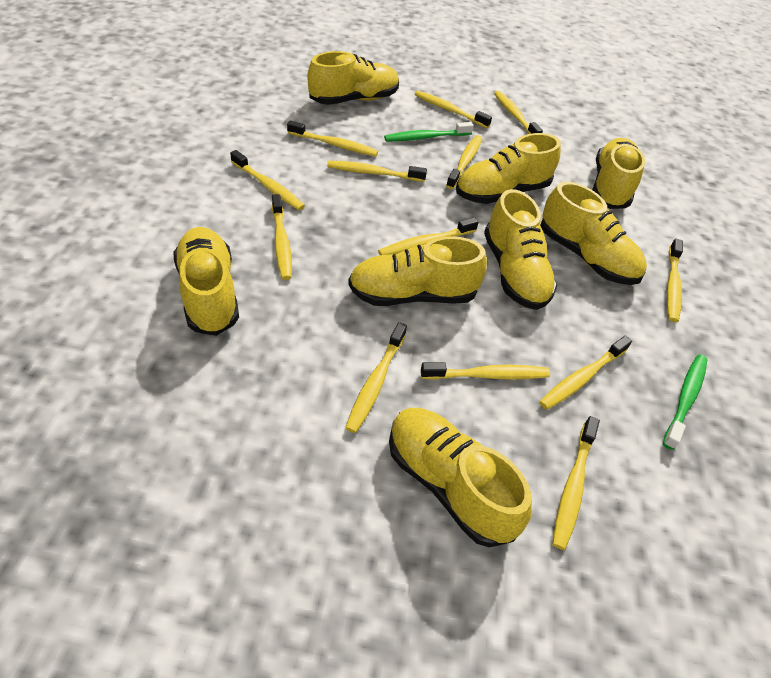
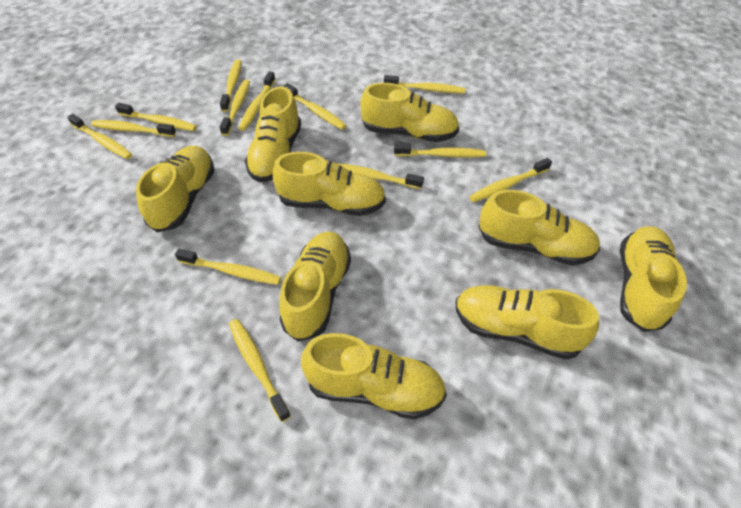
green toothbrush: 2 -> 0
yellow shoe: 8 -> 9

